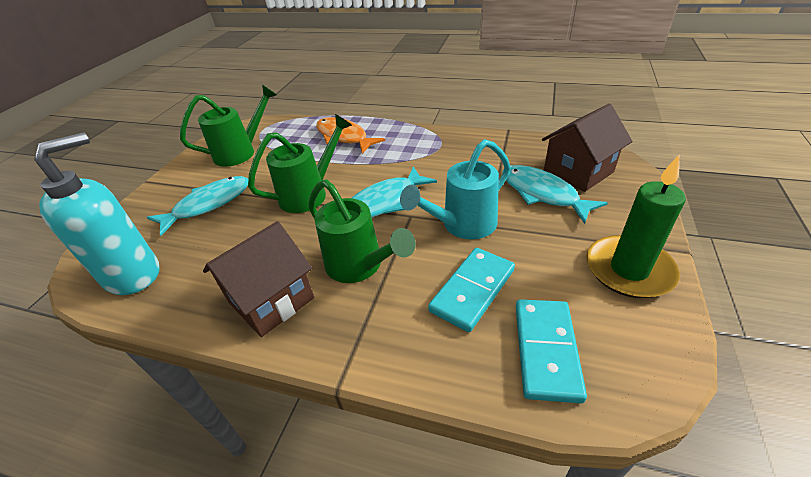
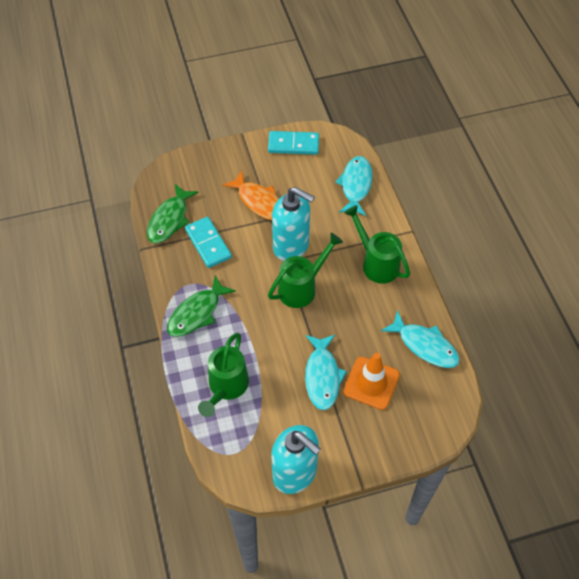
brown house: 2 -> 0
green candle: 1 -> 0
green fish: 0 -> 2
orange traffic cone: 0 -> 1
turquoise soap dispenser: 1 -> 2
turquoise watering can: 1 -> 0

